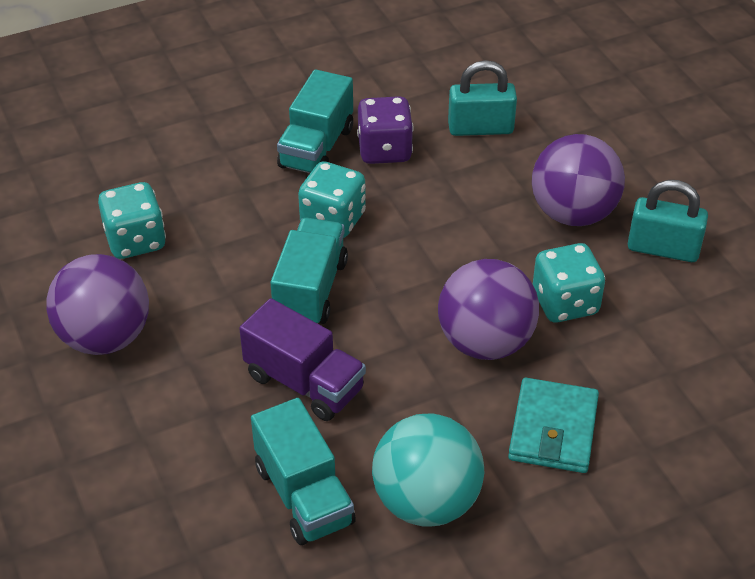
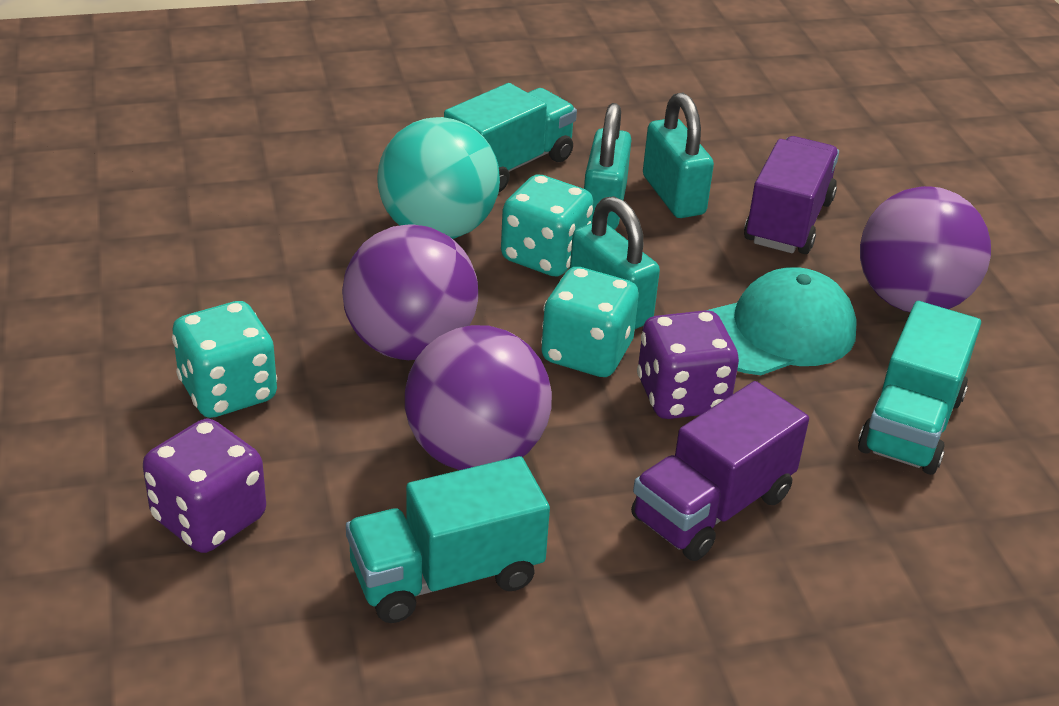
purple dice: 1 -> 2
purple truck: 1 -> 2
turquoise cap: 0 -> 1
turquoise padlock: 2 -> 3
turquoise wallet: 1 -> 0

